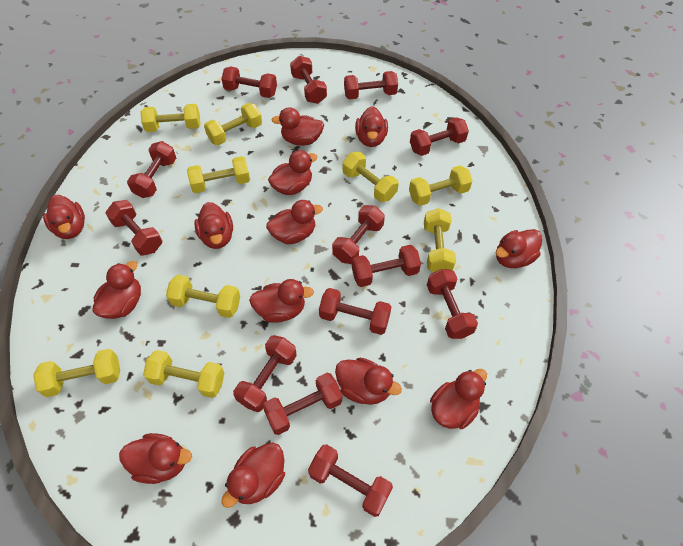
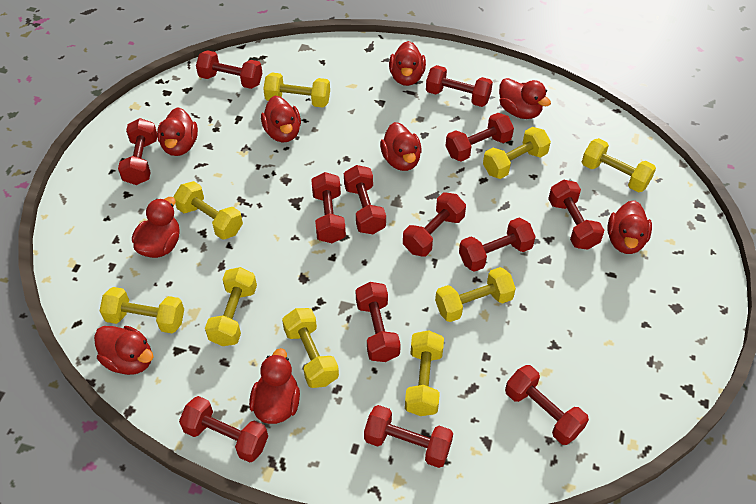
red duck: 13 -> 9

